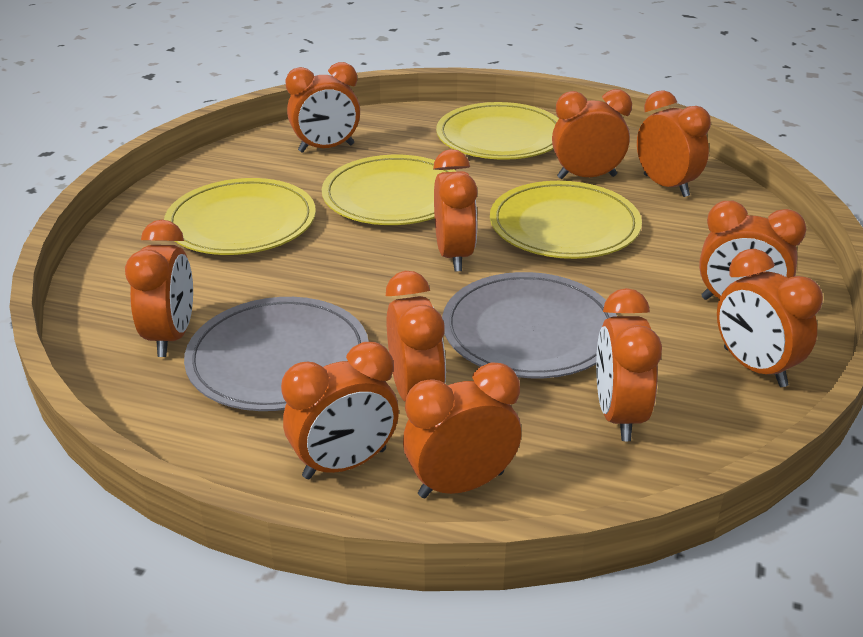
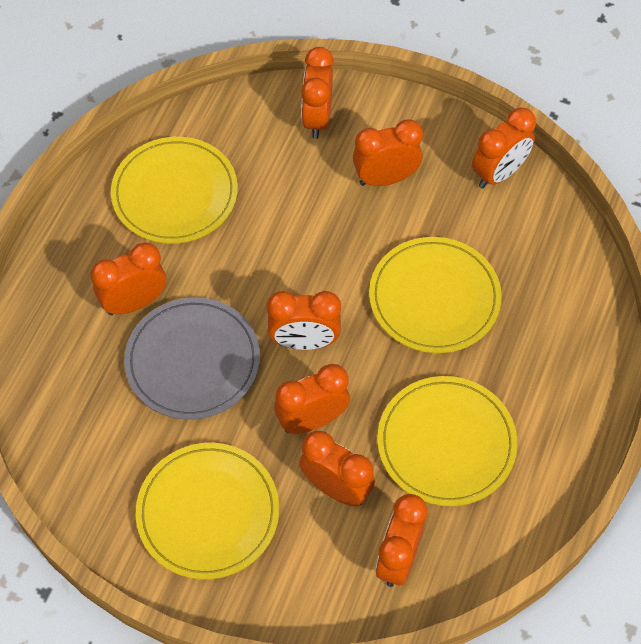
grey plate: 2 -> 1
orange clock: 11 -> 8

